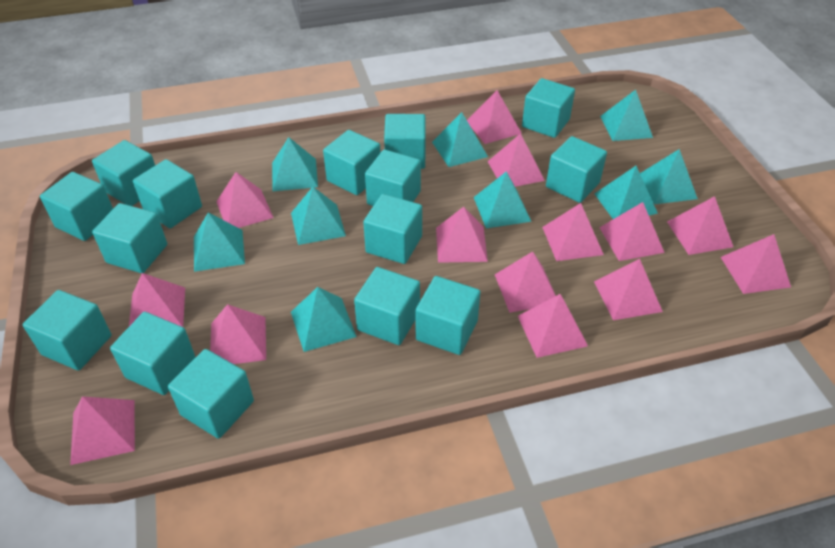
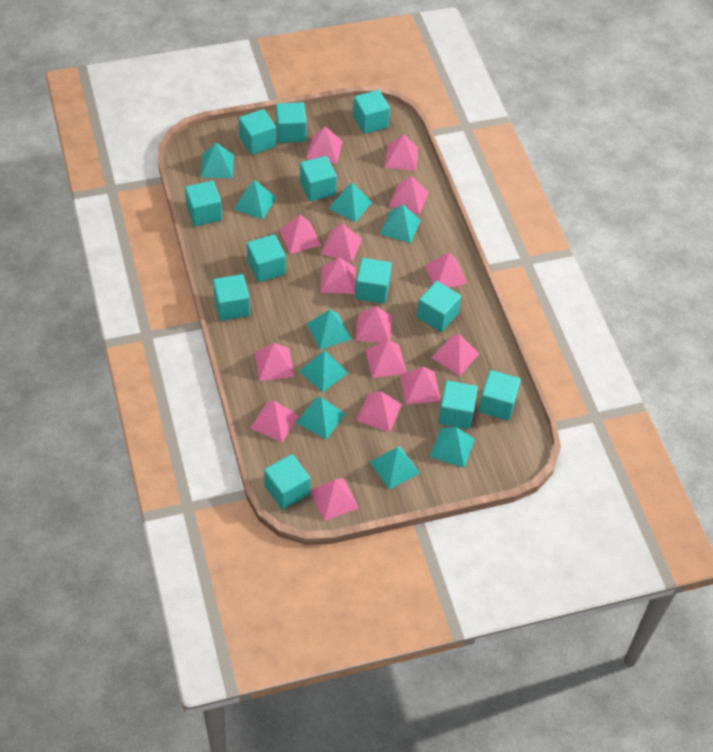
pink pyramid: 14 -> 15
turquoise cube: 15 -> 12

